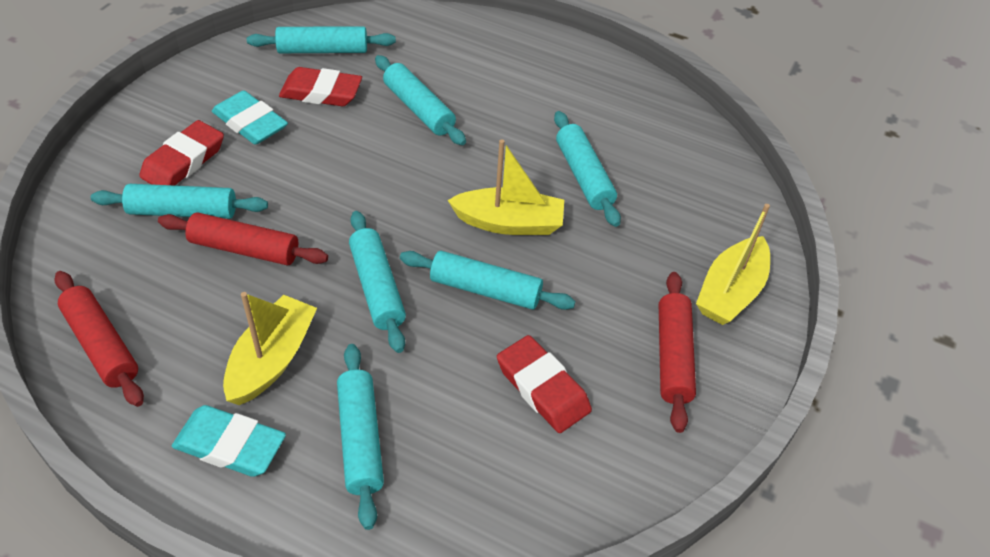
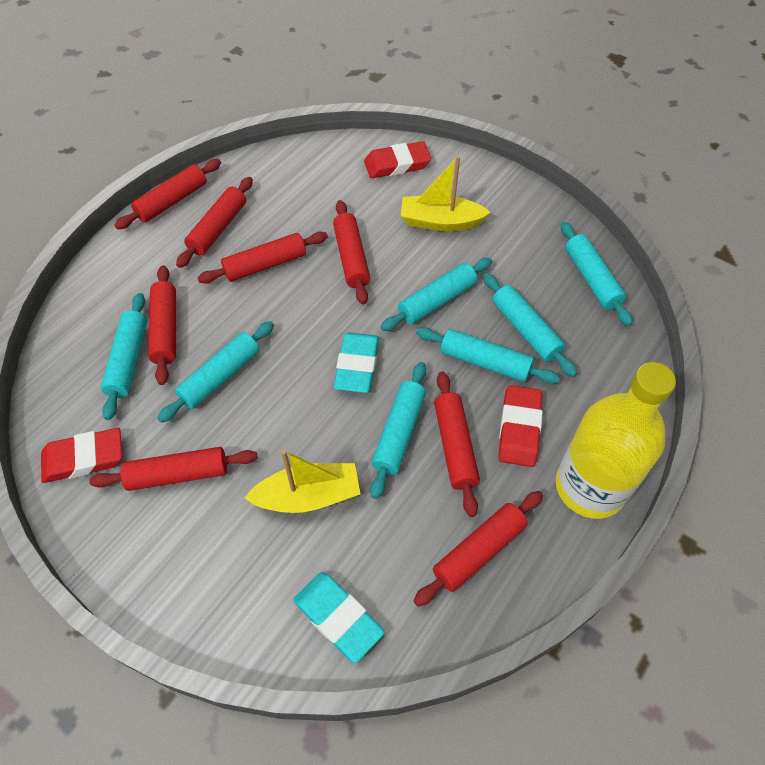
red rolling pin: 3 -> 8
yellow boat: 3 -> 2
yellow bottle: 0 -> 1

